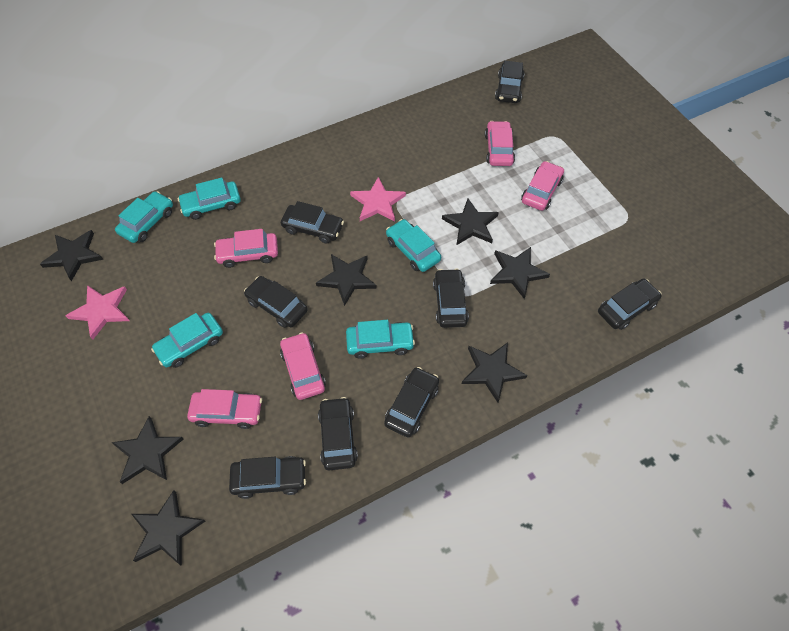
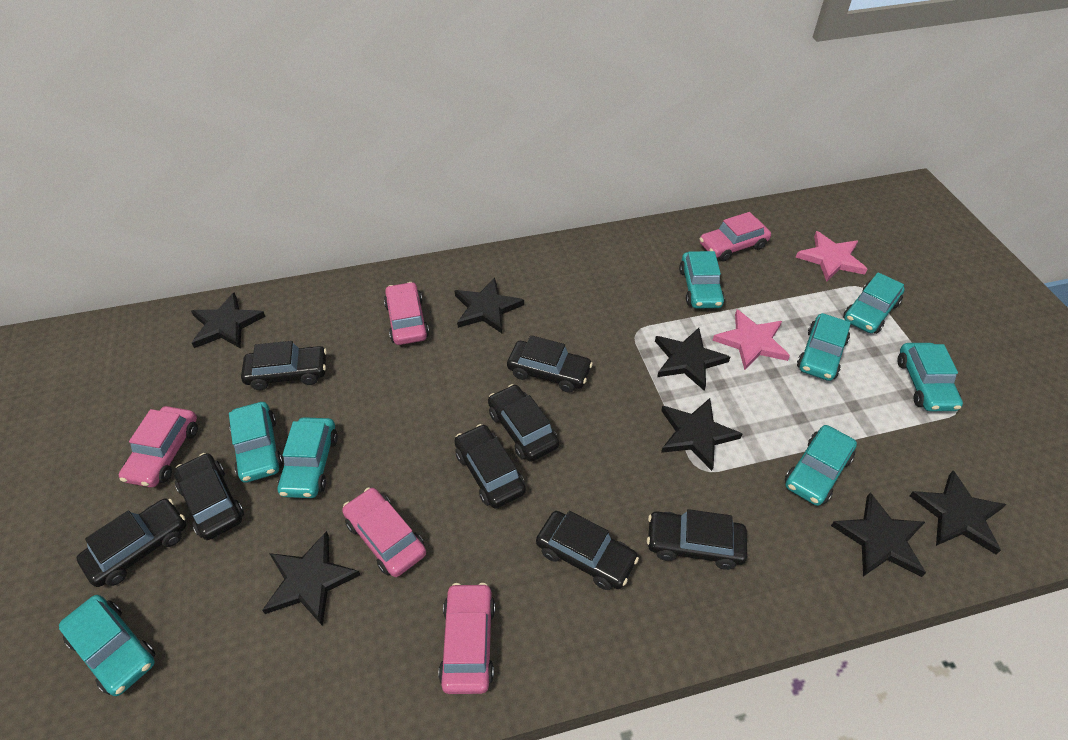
turquoise car: 5 -> 8

